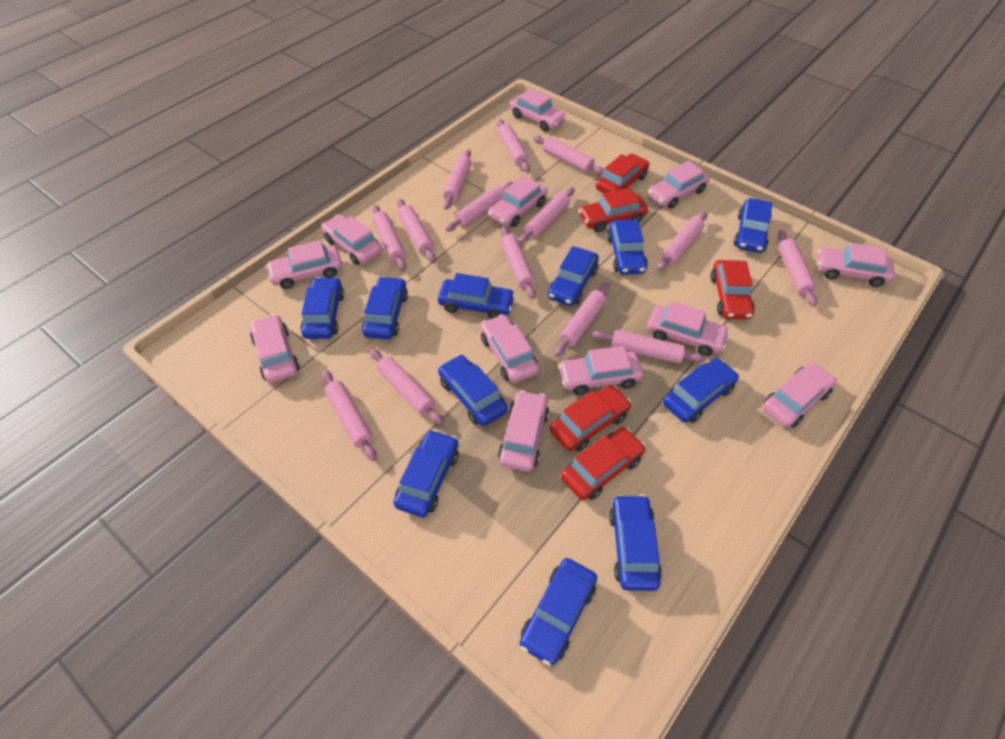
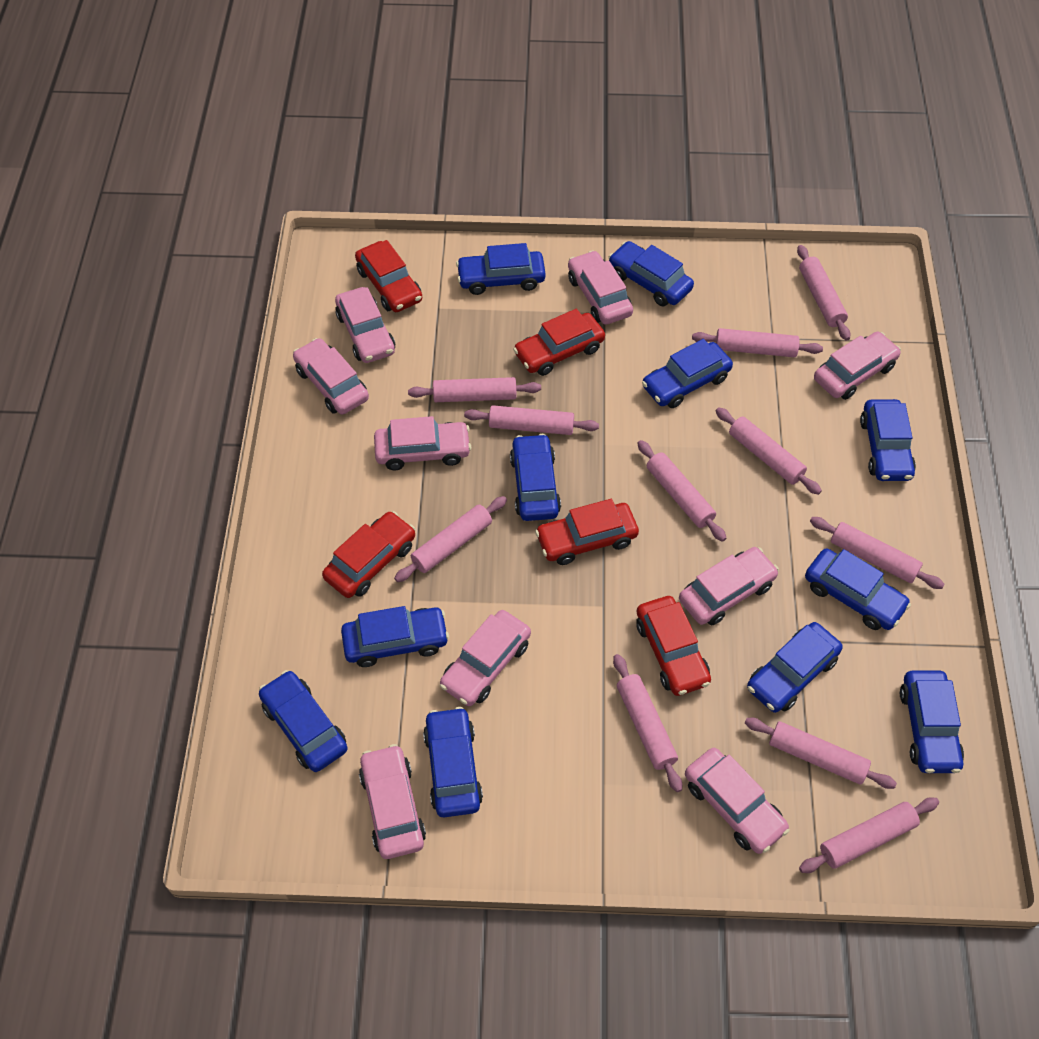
pink car: 12 -> 9
pink rolling pin: 14 -> 11

